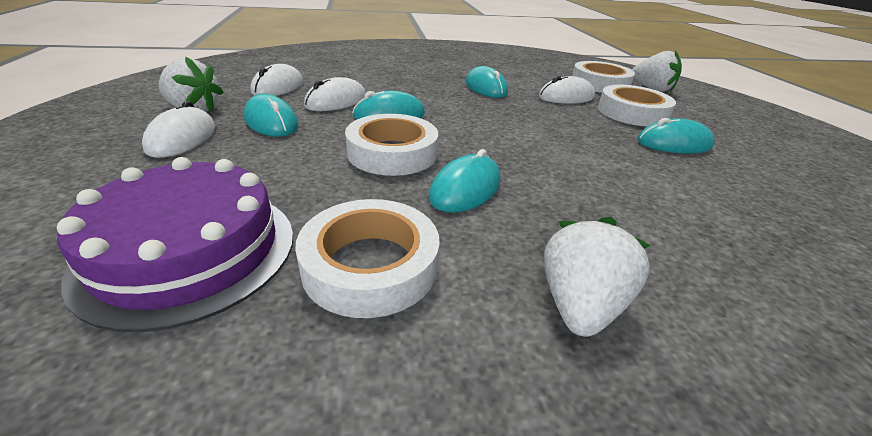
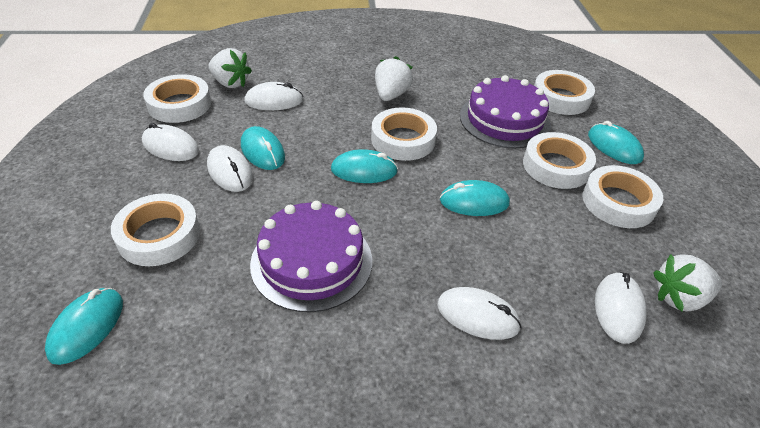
purple cake: 1 -> 2
white mouse: 4 -> 5
white tape: 4 -> 6

